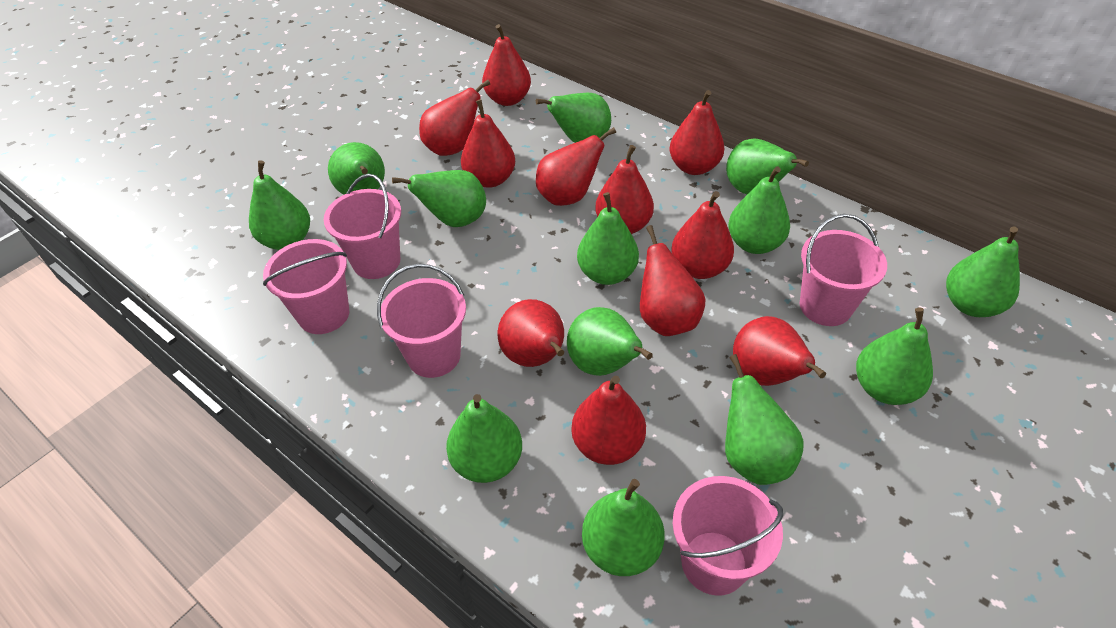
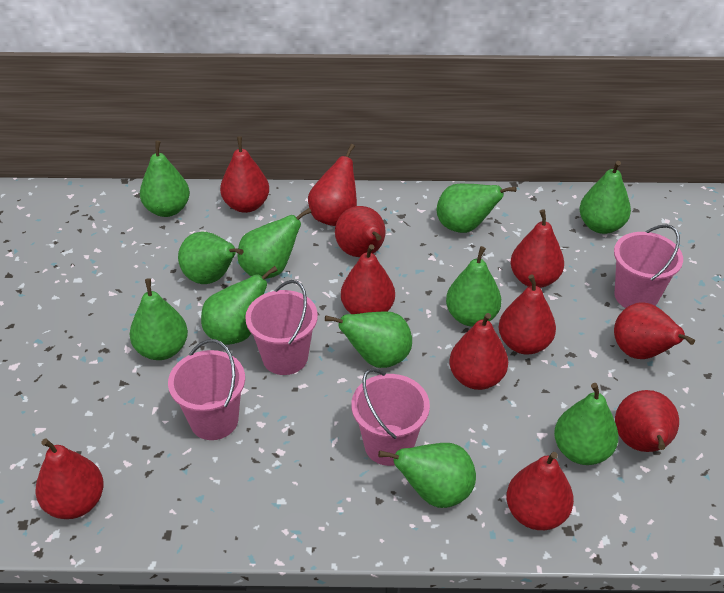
green pear: 13 -> 11
pink bucket: 5 -> 4

